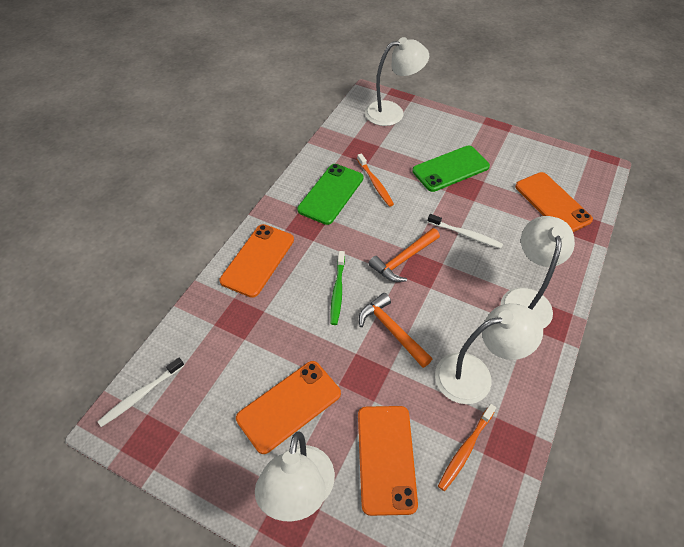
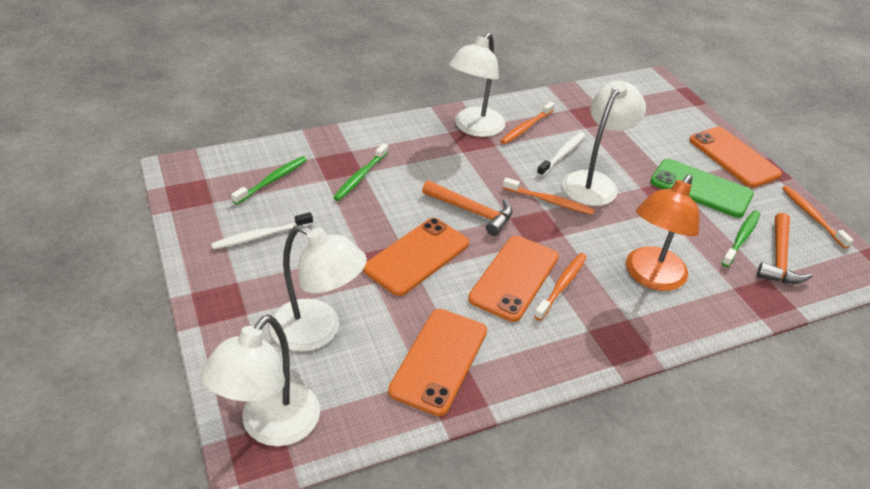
green phone: 2 -> 1
green toothbrush: 1 -> 3
orange lamp: 0 -> 1
orange toothbrush: 2 -> 4

